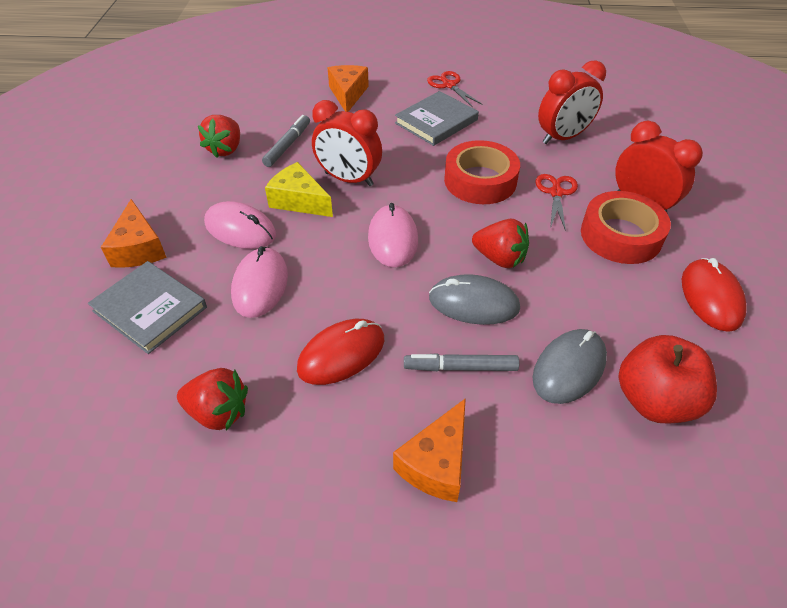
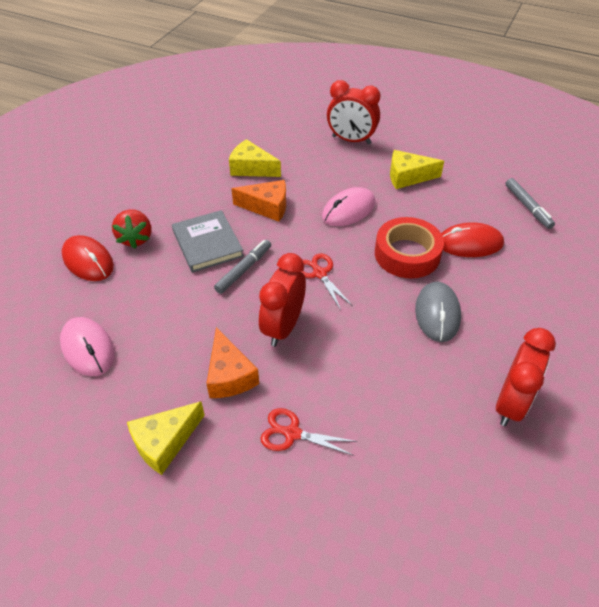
grey book: 2 -> 1
grey mouse: 2 -> 1
orange cheese: 3 -> 2
pink mouse: 3 -> 2
red apple: 1 -> 0
red strawberry: 3 -> 1
red tape: 2 -> 1
yellow cheese: 1 -> 3

